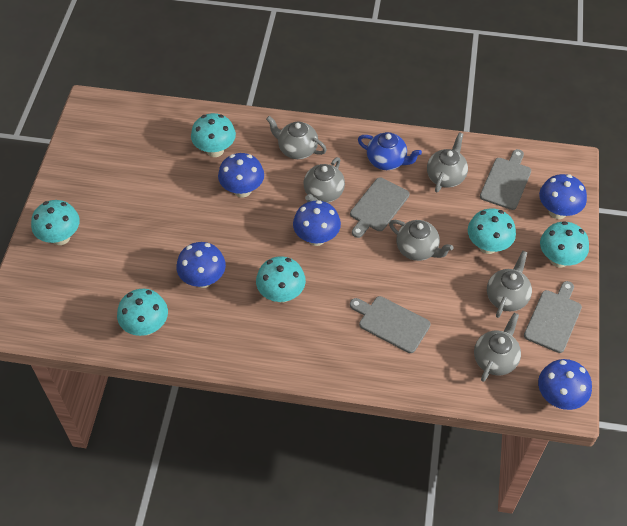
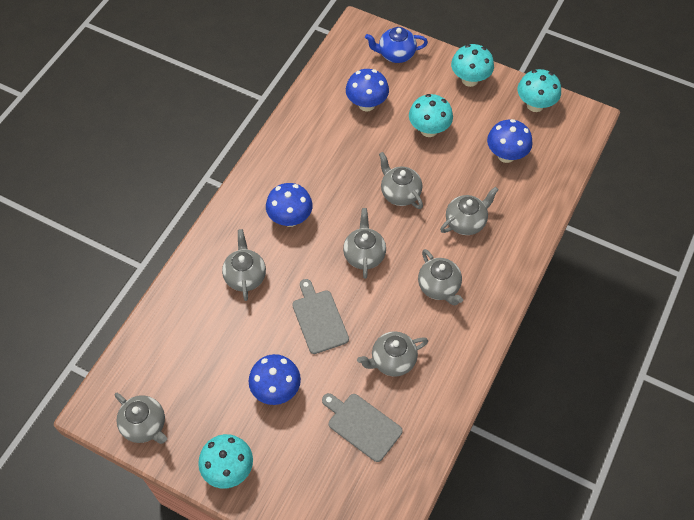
blue mushroom: 5 -> 4
grey cutting board: 4 -> 2
grey teapot: 6 -> 7
turquoise mushroom: 6 -> 4

